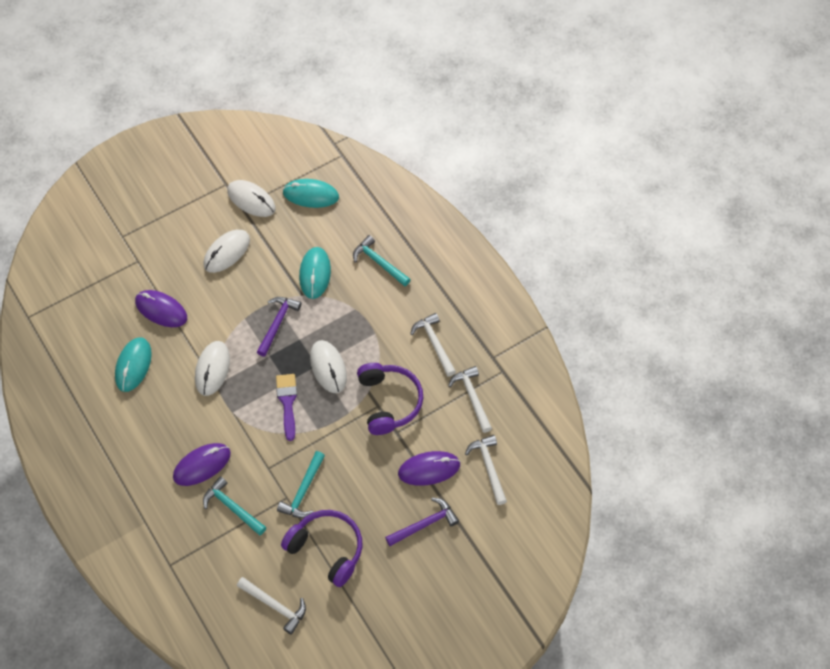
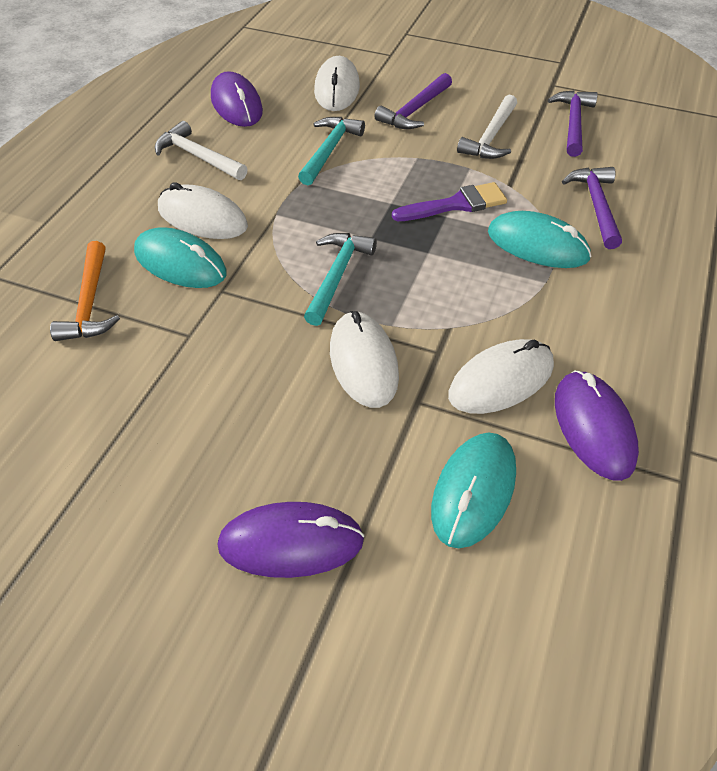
orange hammer: 0 -> 1
purple hammer: 2 -> 3
purple headphones: 2 -> 0
turquoise hammer: 3 -> 2
white hammer: 4 -> 2

